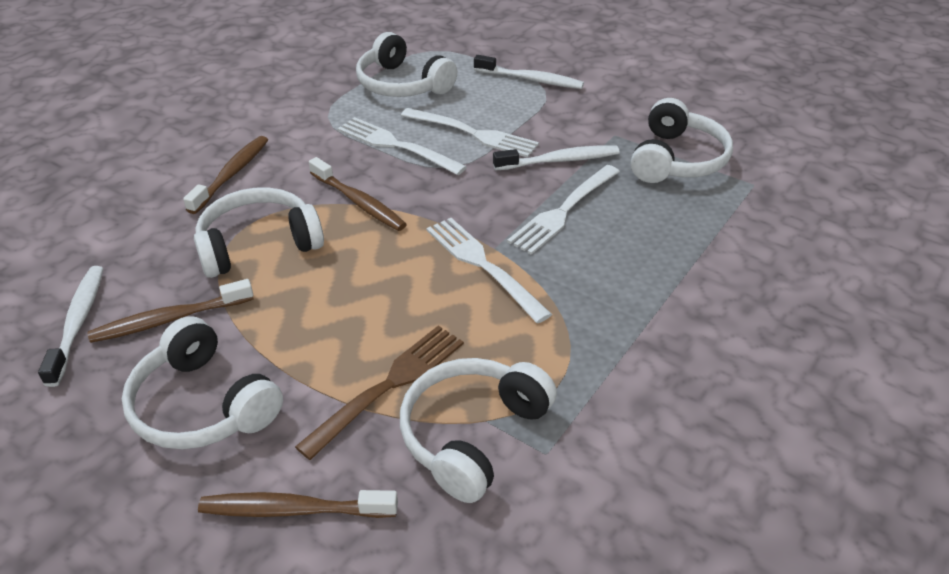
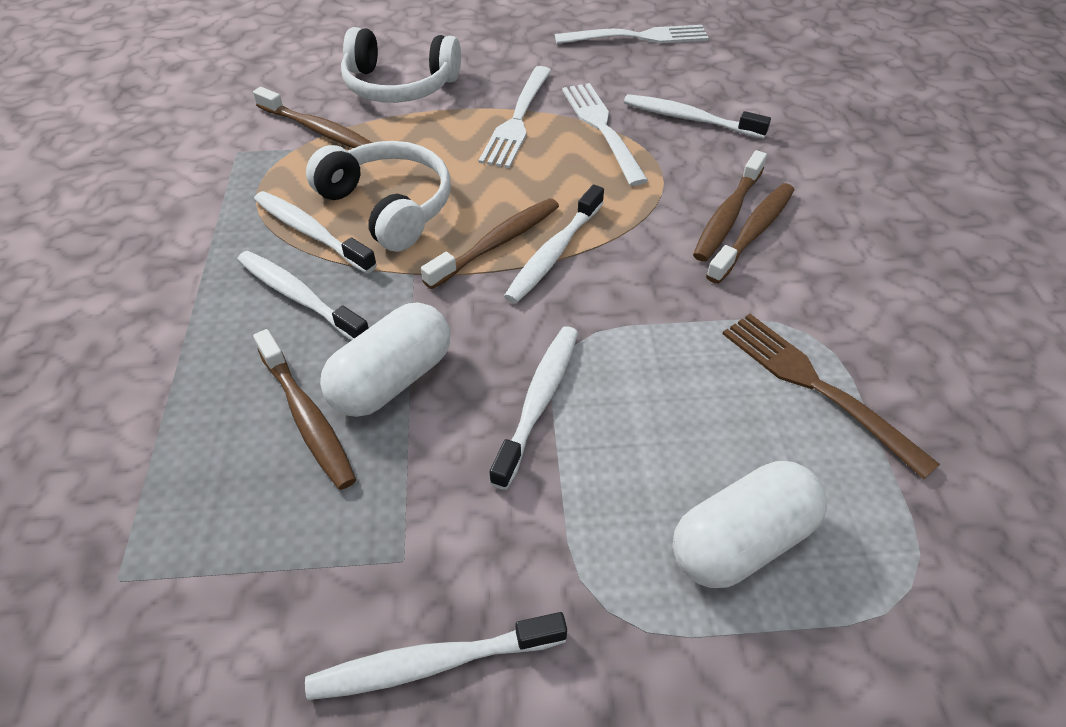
brown toothbrush: 4 -> 5
white capsule: 0 -> 2
white fork: 4 -> 3
white headphones: 5 -> 2
white toothbrush: 3 -> 6

